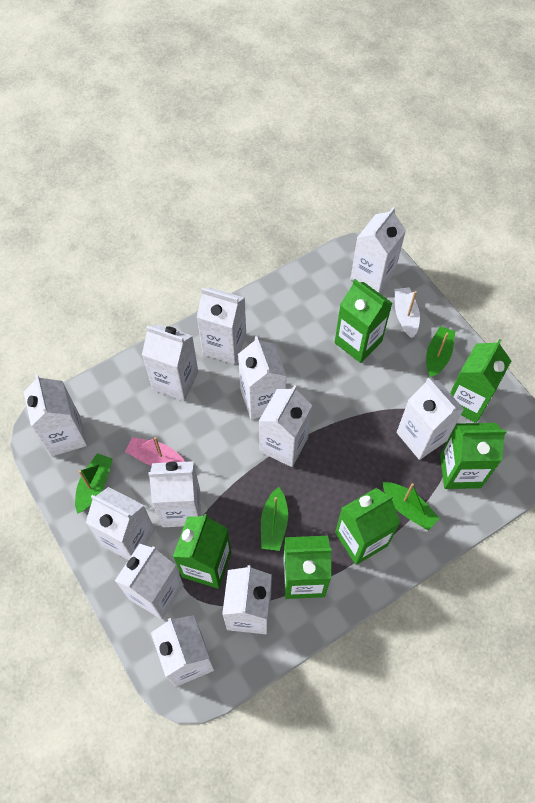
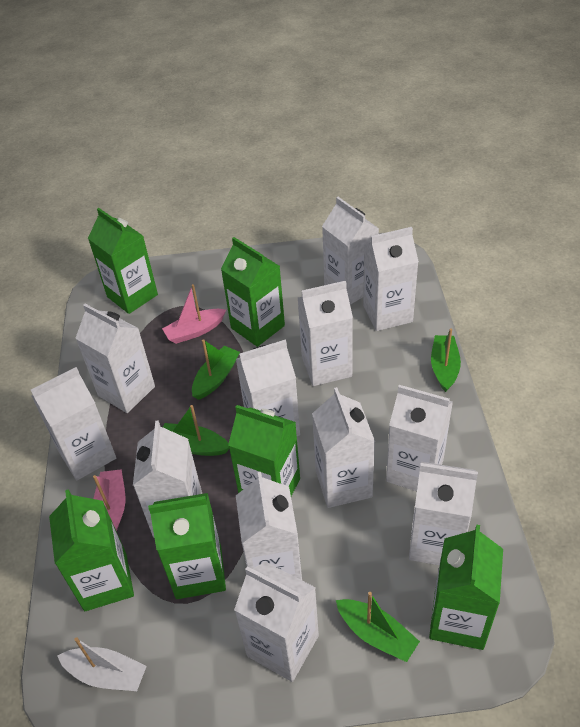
pink boat: 1 -> 2

